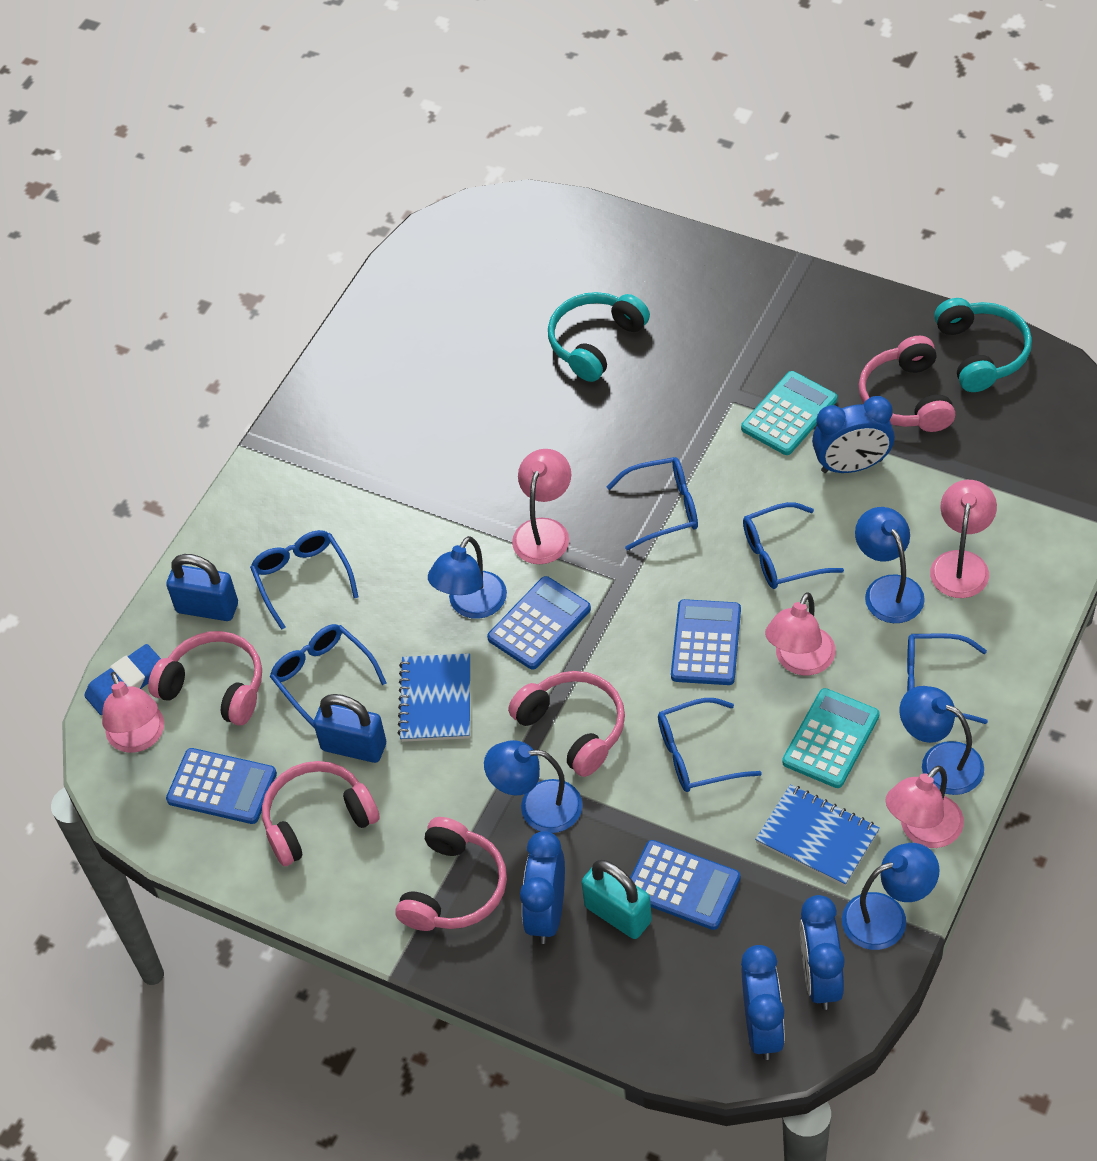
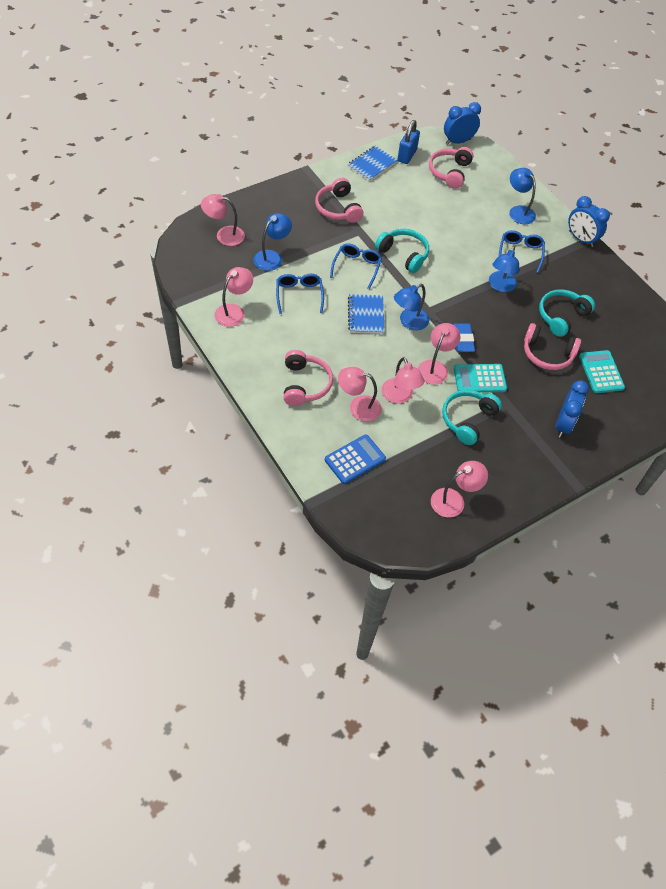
blue calculator: 4 -> 1
blue clock: 4 -> 3
blue glasses: 6 -> 3
blue lamp: 5 -> 4
blue padlock: 2 -> 1
pink headphones: 5 -> 4
pink lamp: 5 -> 6
turquoise headphones: 2 -> 3
turquoise padlock: 1 -> 0

